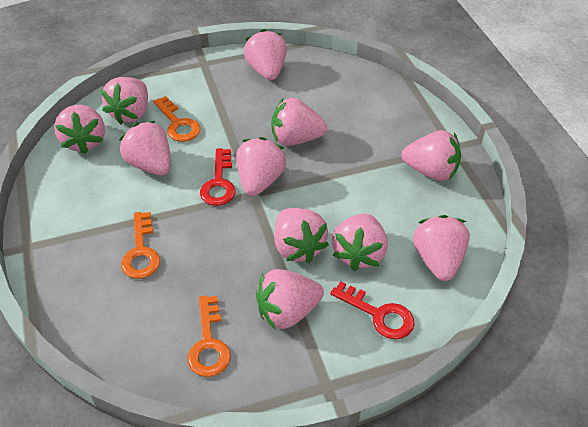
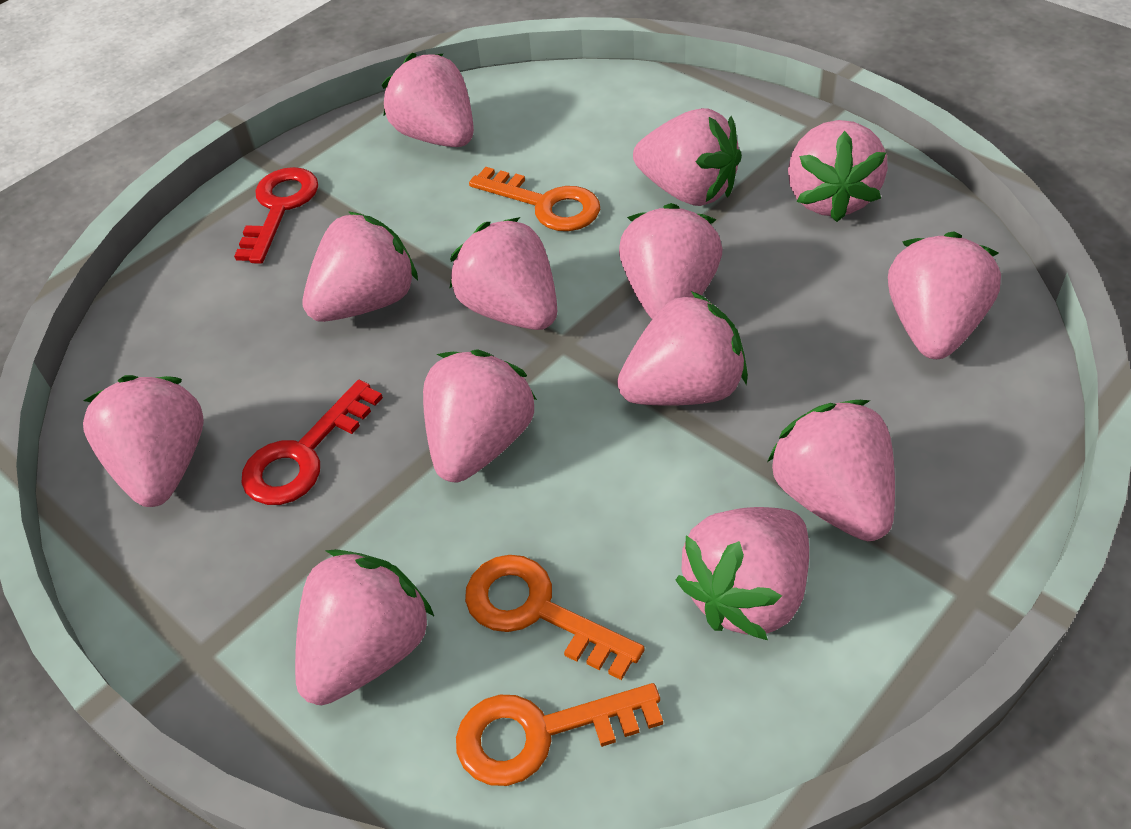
pink strawberry: 11 -> 13

